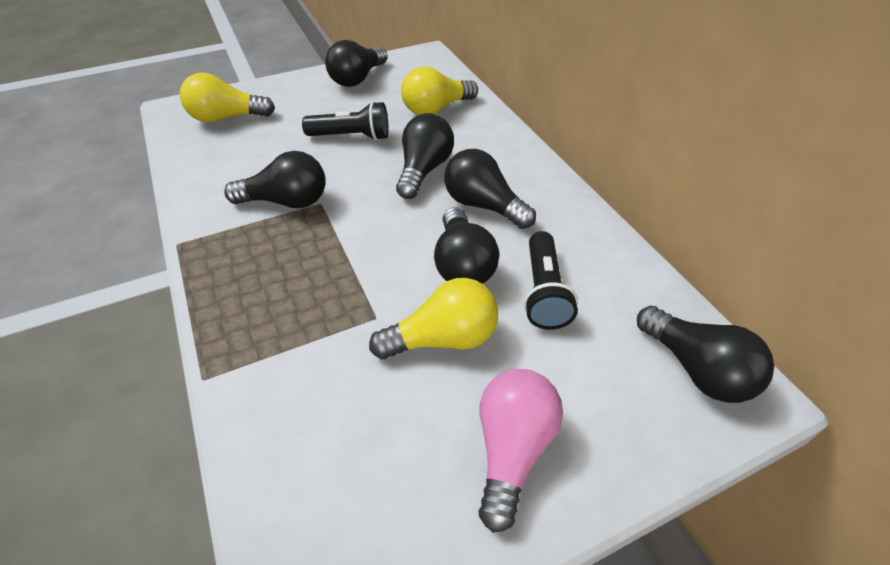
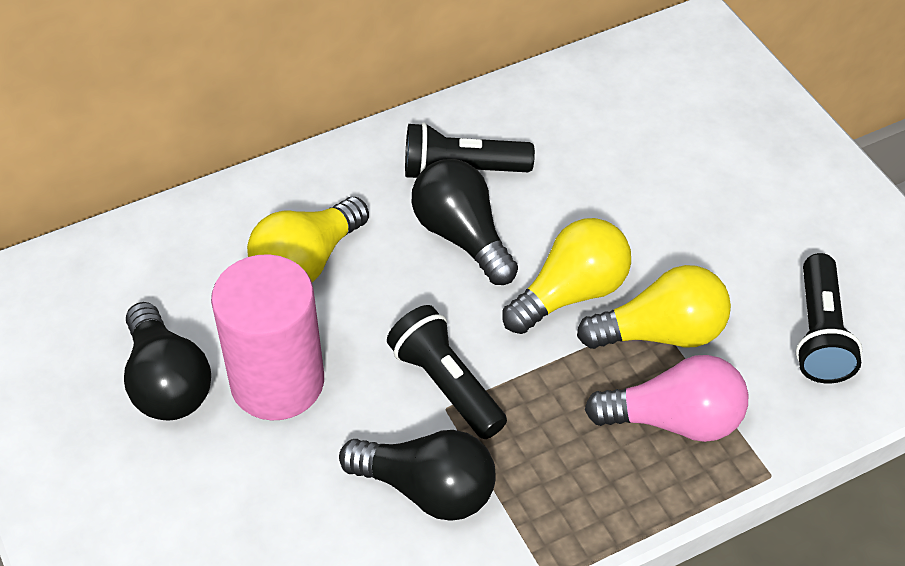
black flashlight: 2 -> 3
black light bulb: 6 -> 3
pink cylinder: 0 -> 1

